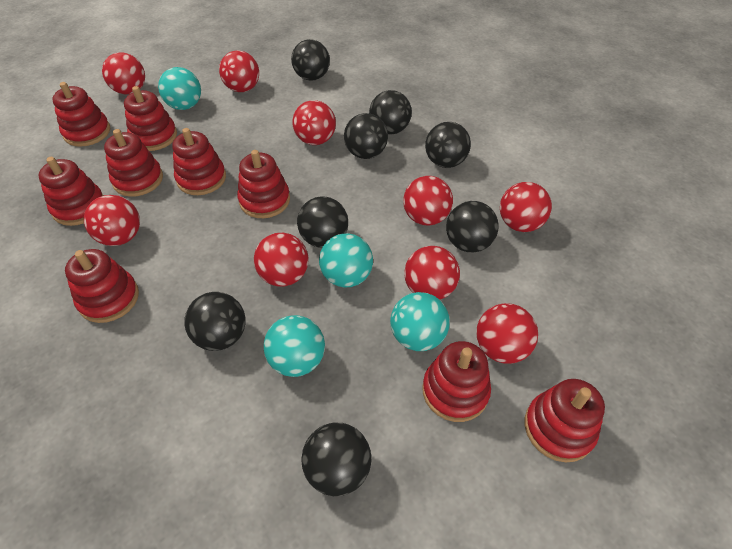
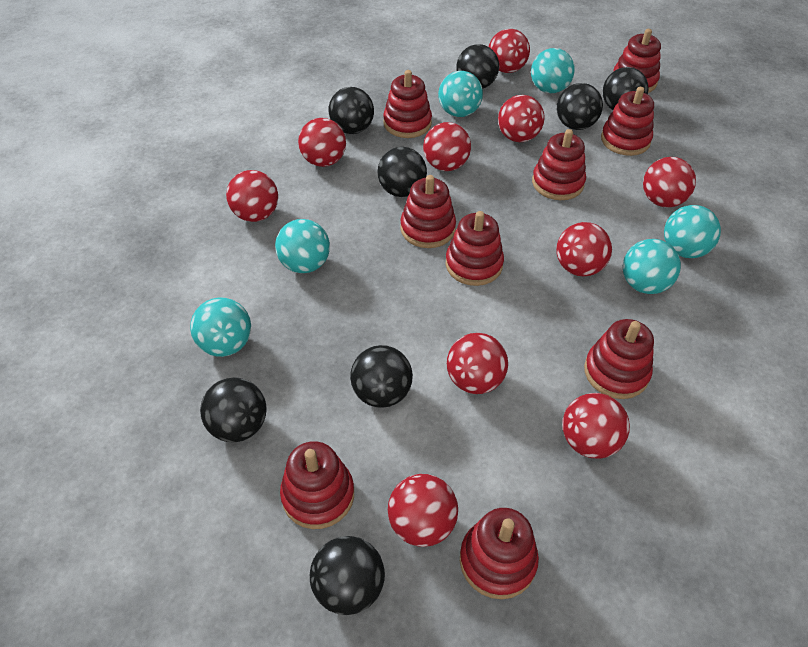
red ball: 9 -> 10
turquoise ball: 4 -> 6

